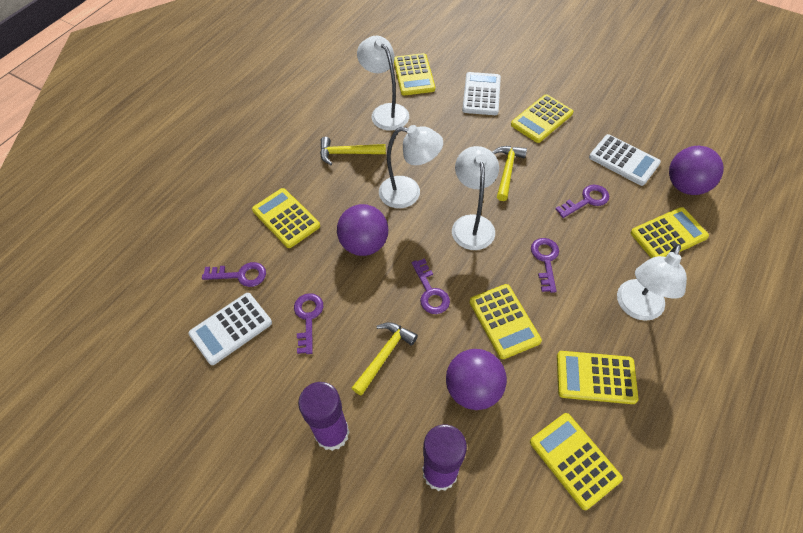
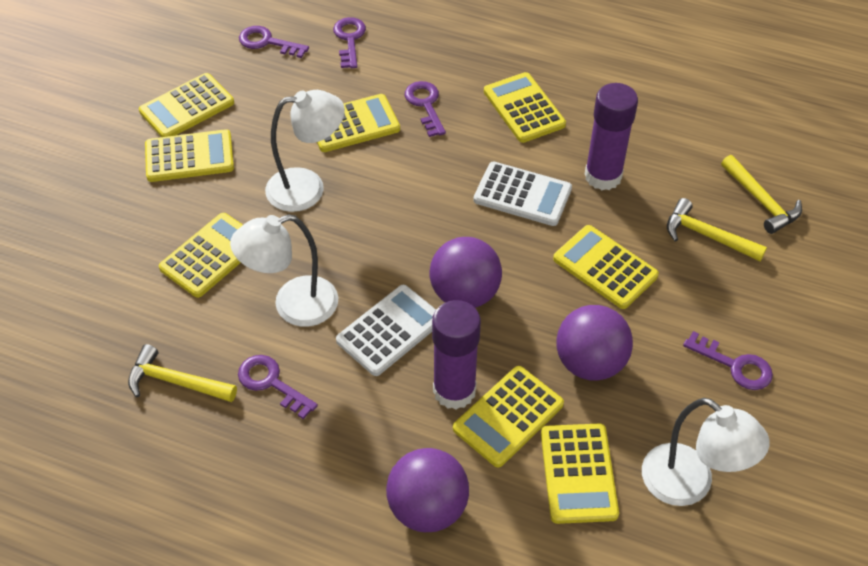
white calculator: 3 -> 2
white lamp: 4 -> 3
yellow calculator: 7 -> 8

